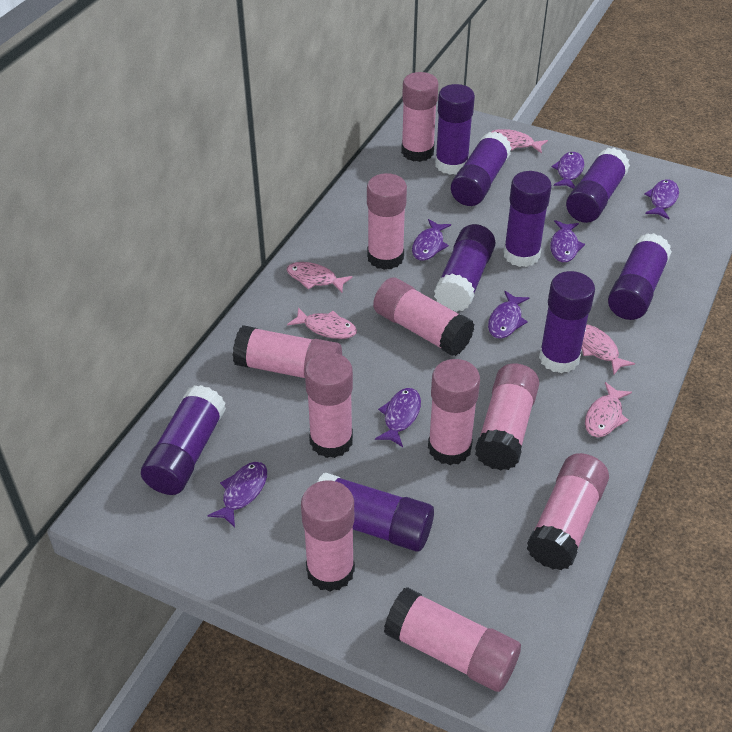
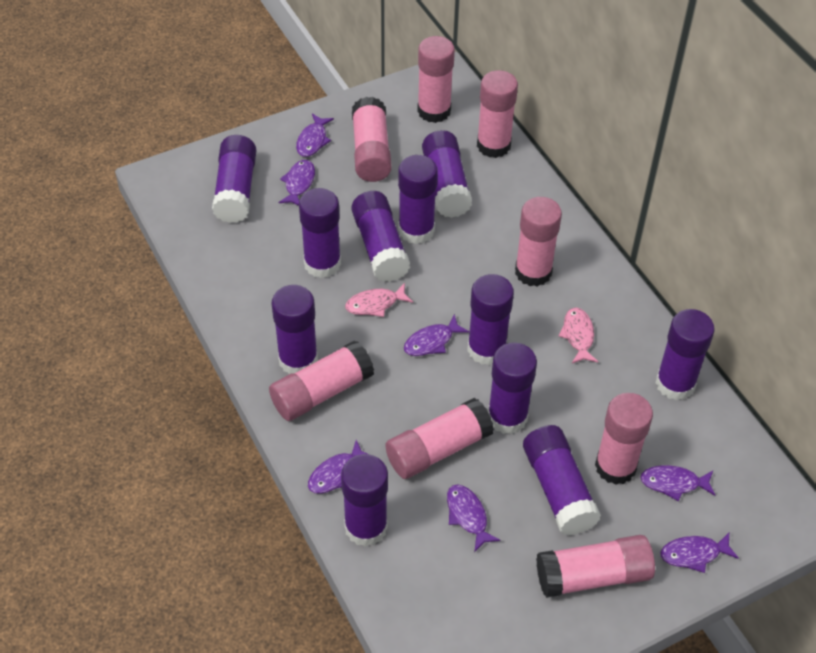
pink fish: 5 -> 2
pink glue stick: 10 -> 8
purple glue stick: 9 -> 11

